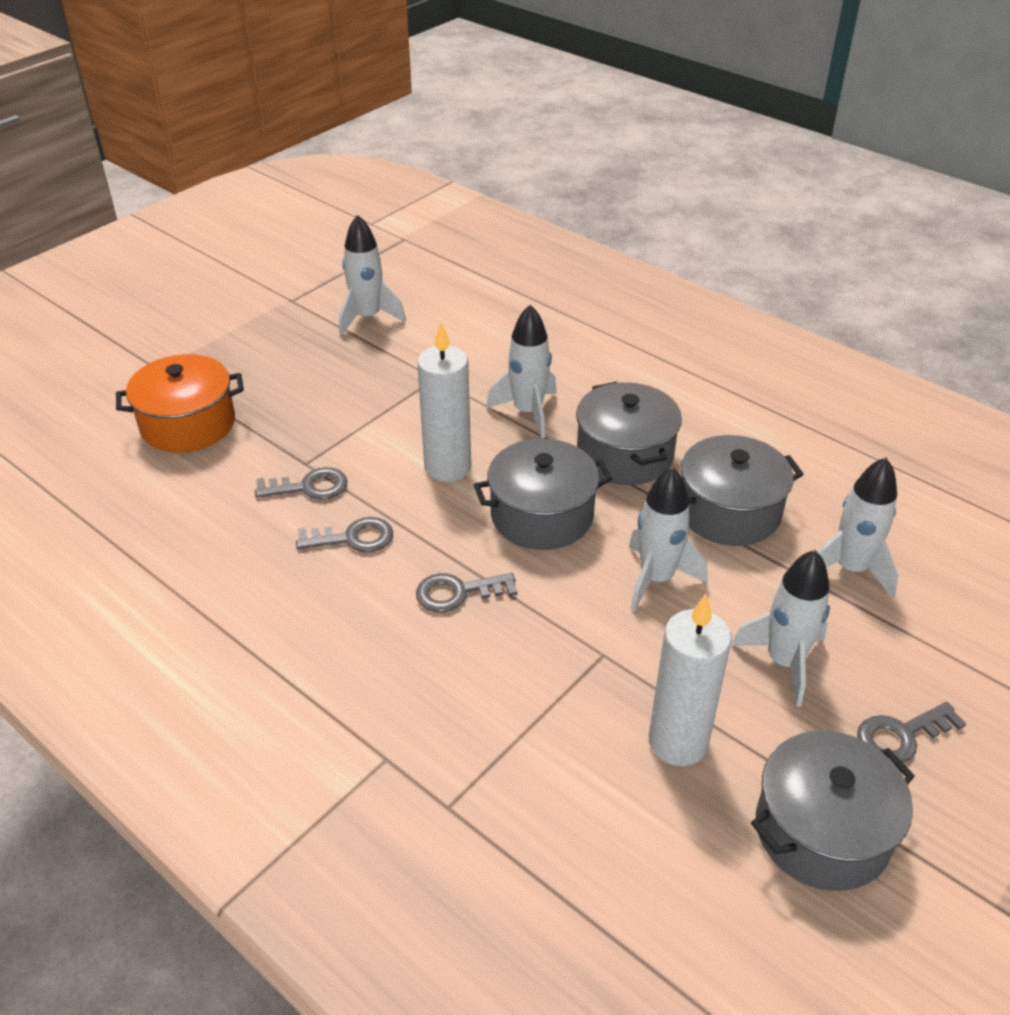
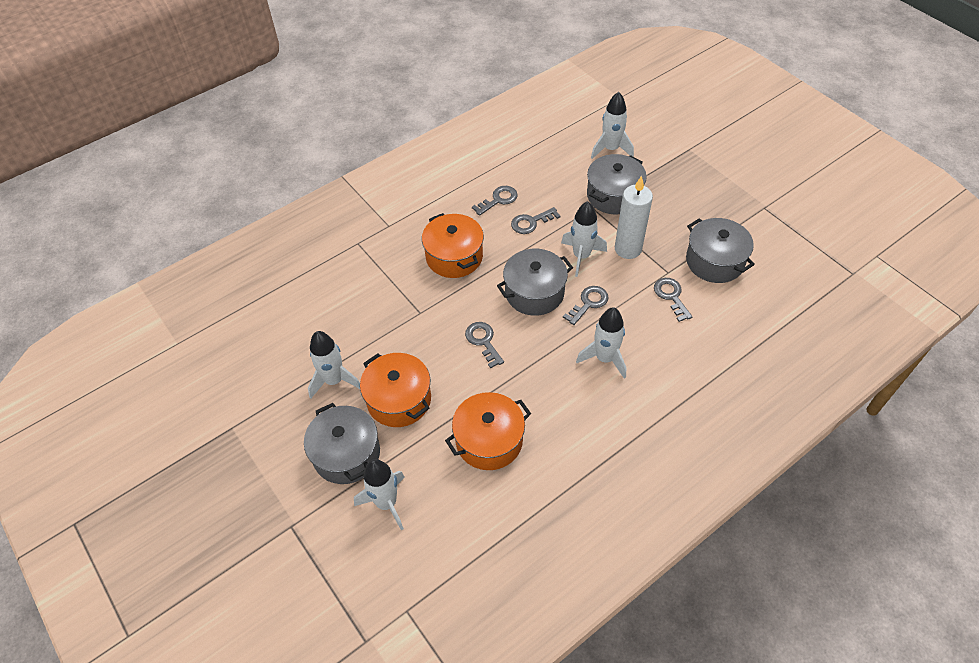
grey key: 4 -> 5
orange pot: 1 -> 3
white candle: 2 -> 1

